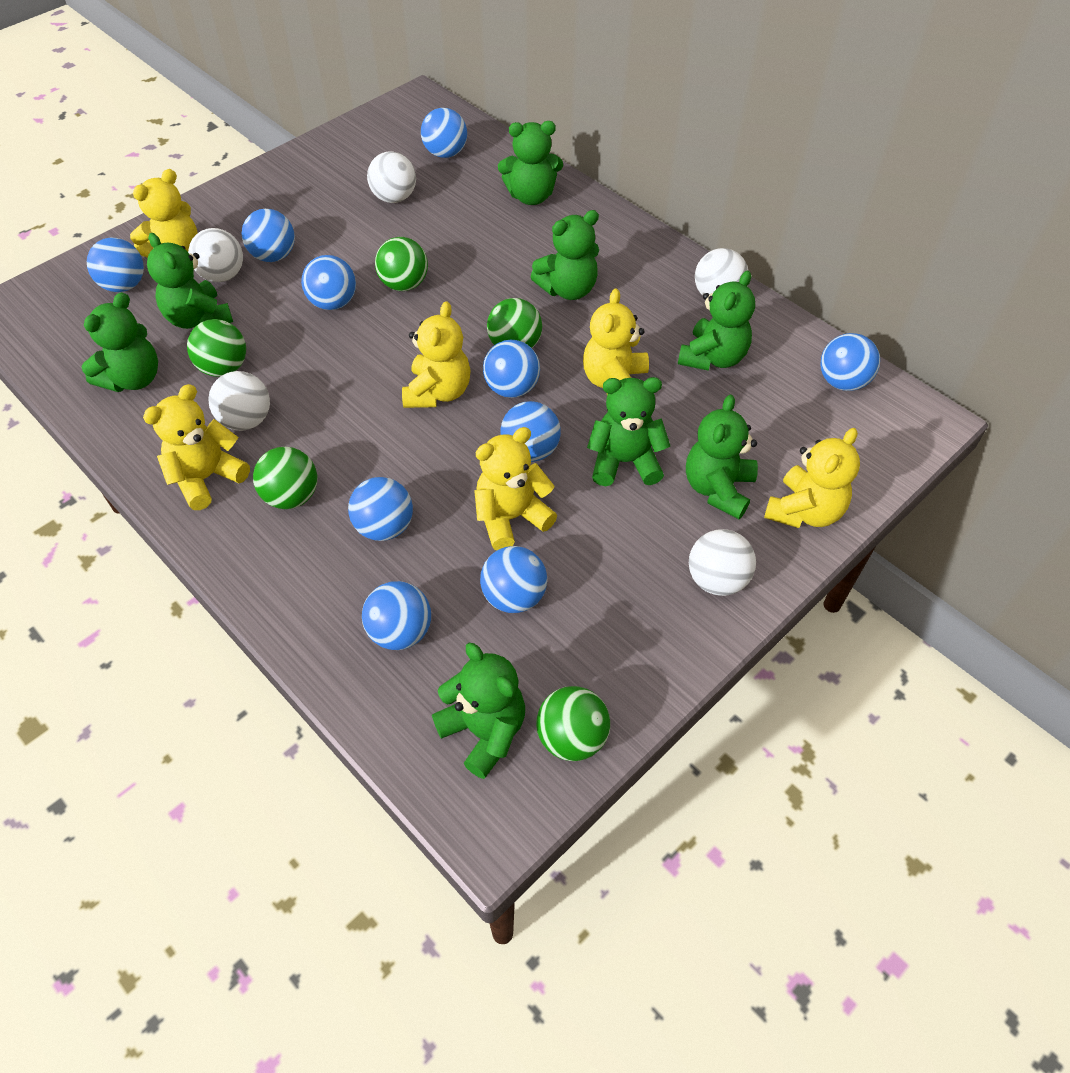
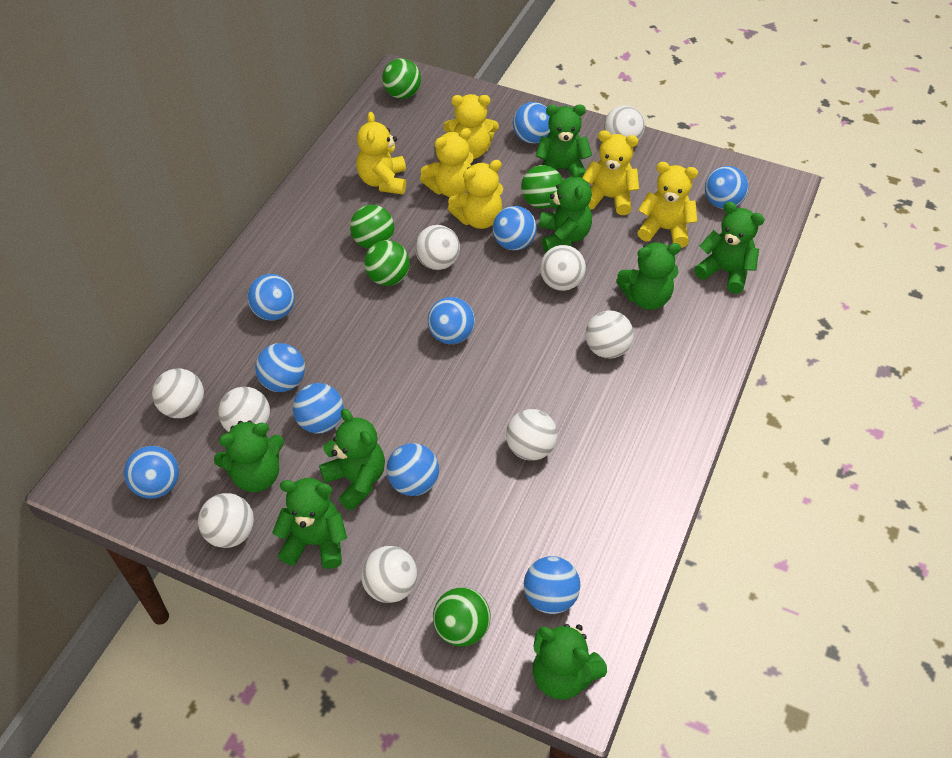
white ball: 5 -> 9

